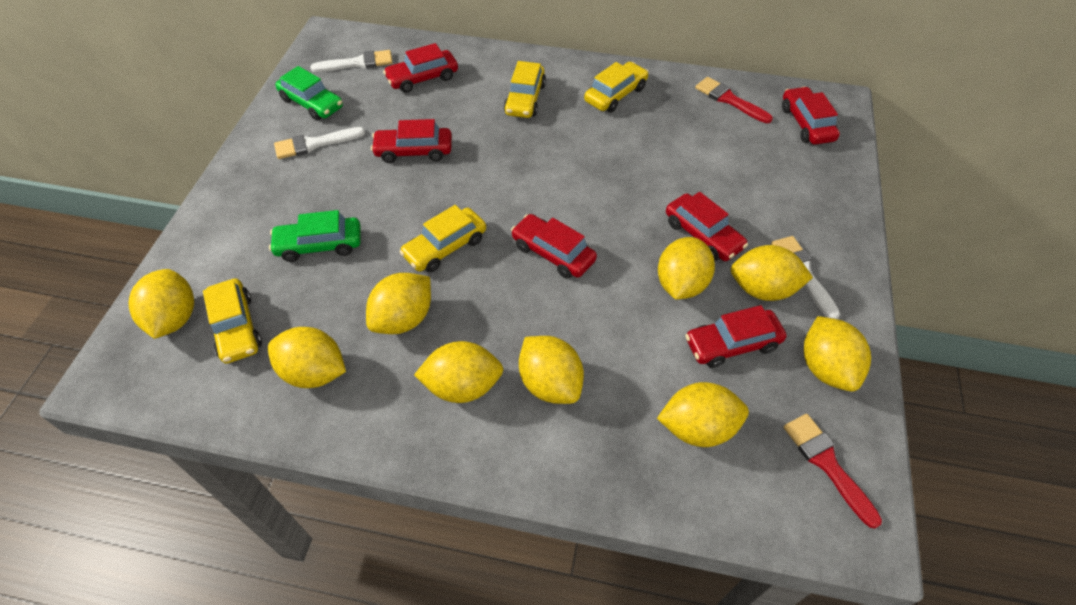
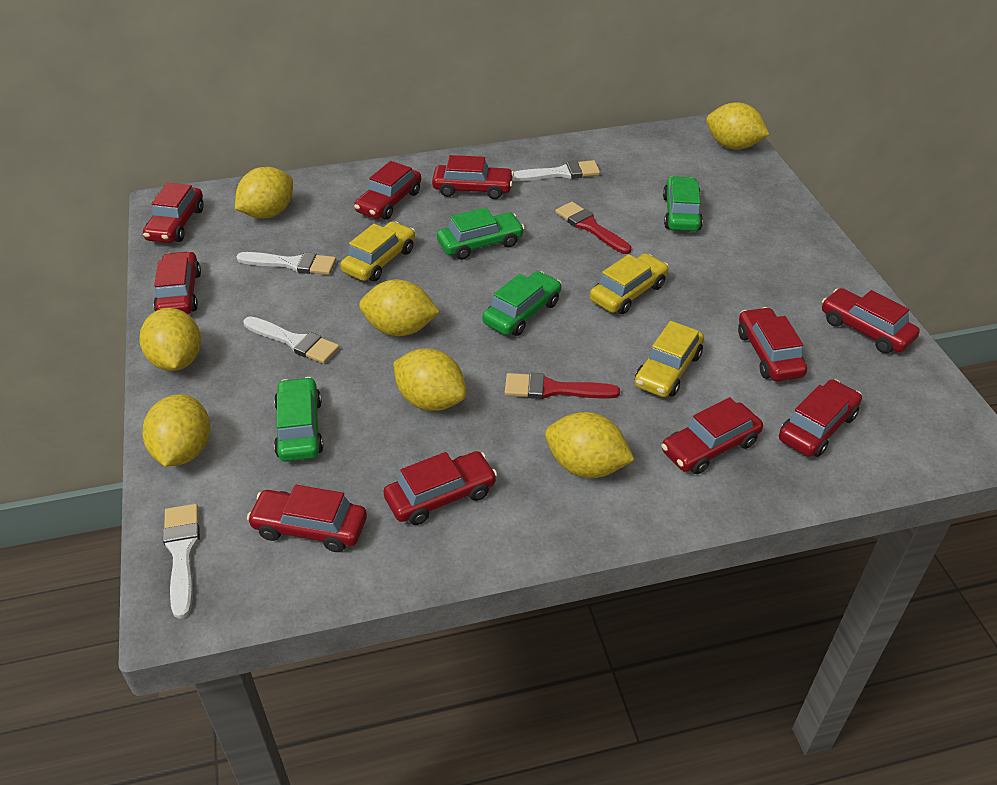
green car: 2 -> 4
red car: 6 -> 10
white brush: 3 -> 4
yellow car: 4 -> 3
yellow lemon: 9 -> 7

